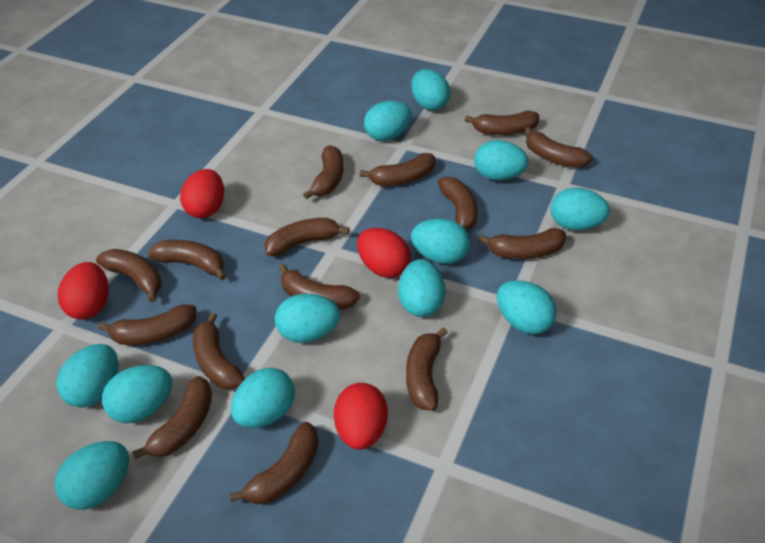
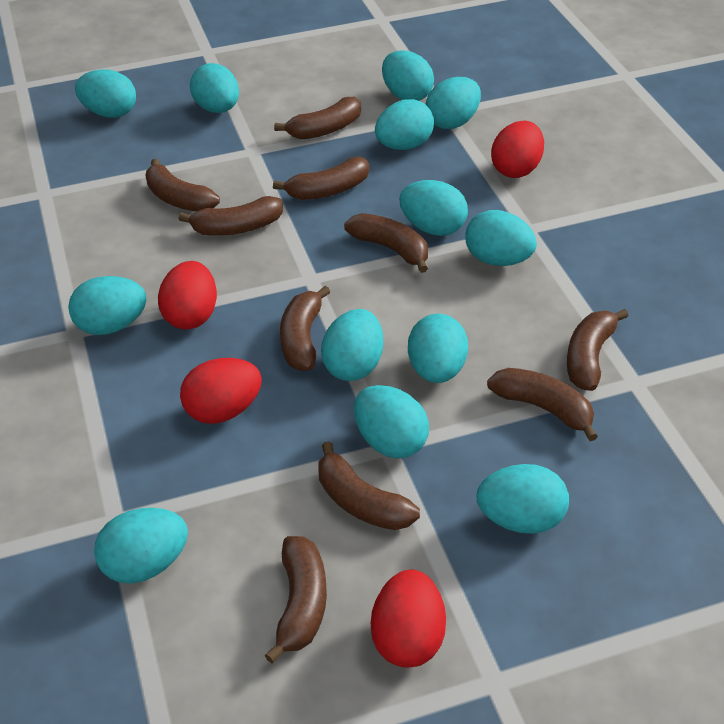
brown banana: 15 -> 10
turquoise egg: 12 -> 13

